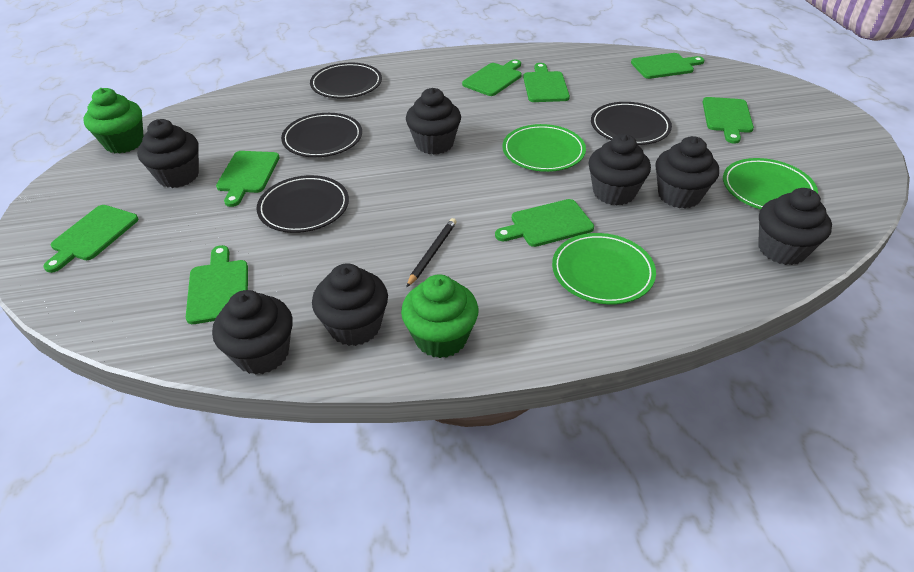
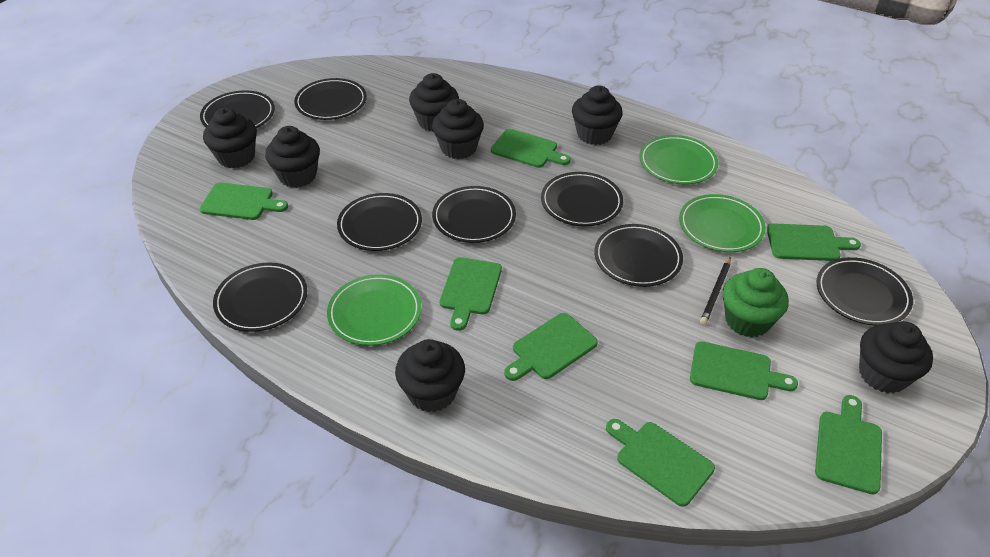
black plate: 4 -> 8
green cupcake: 2 -> 1

